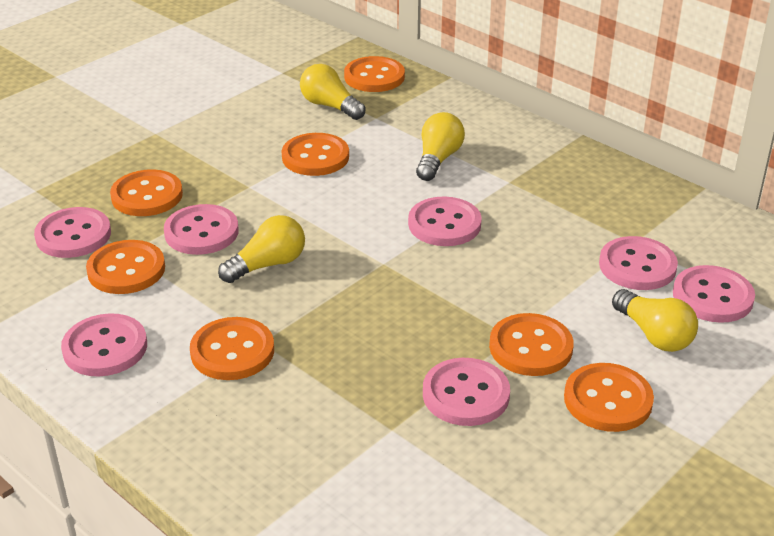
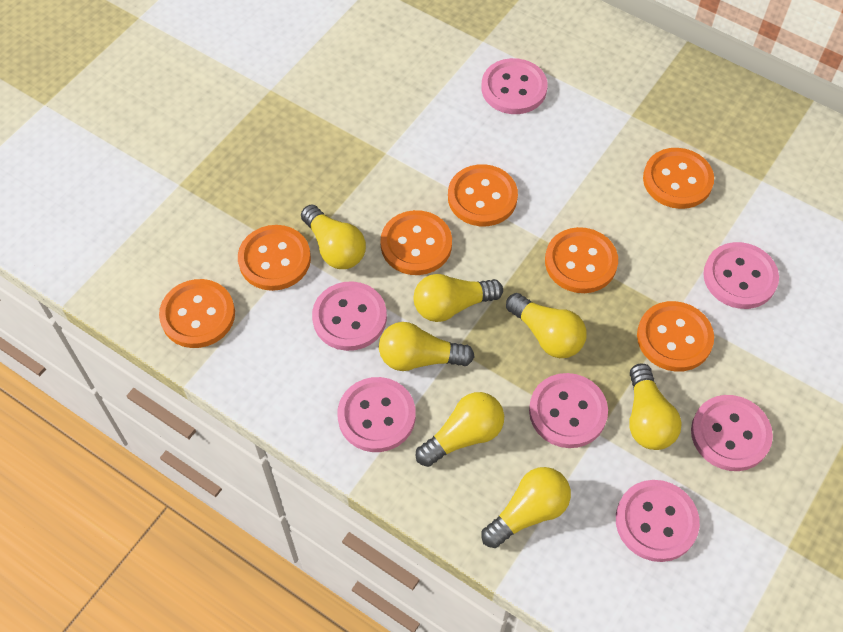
yellow light bulb: 4 -> 7

